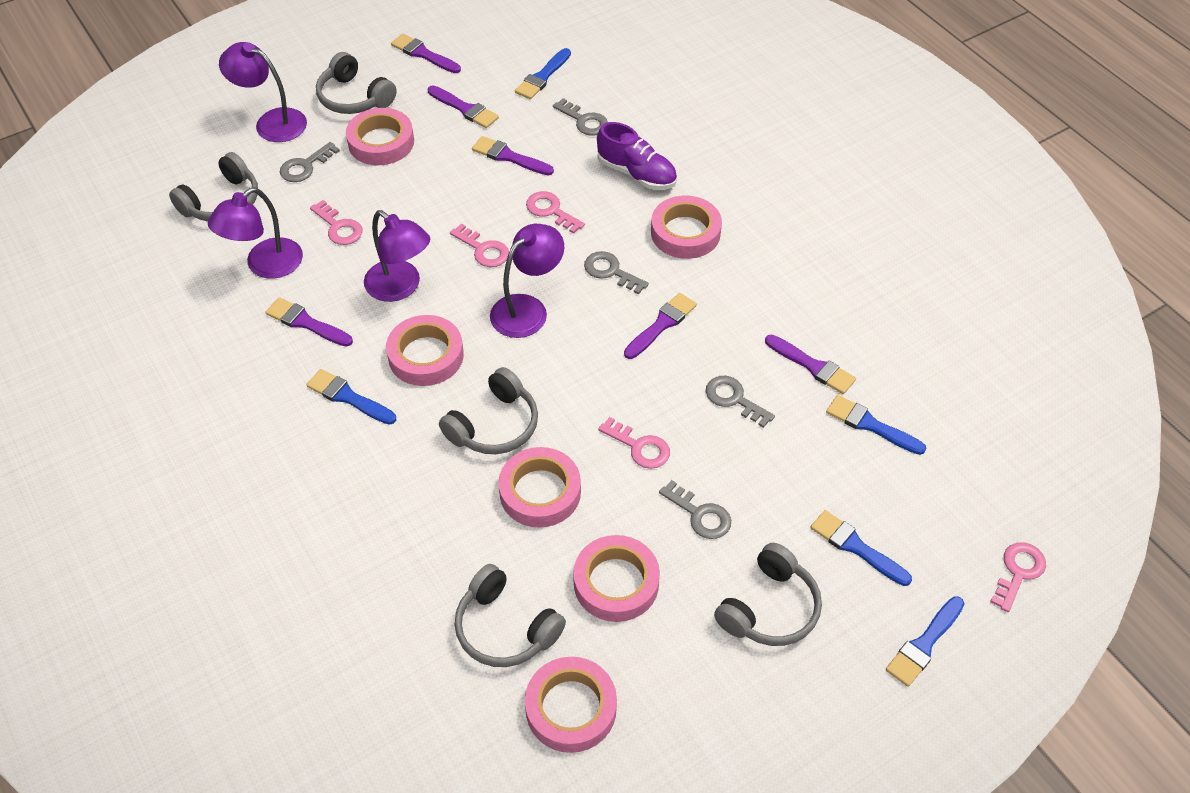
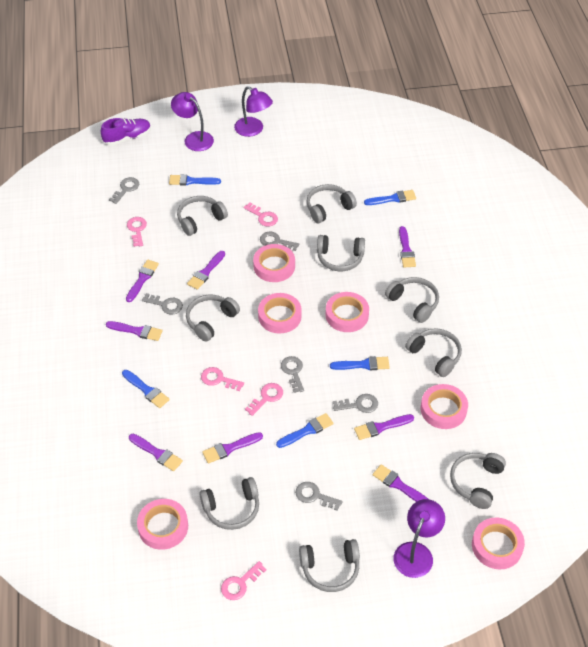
grey headphones: 5 -> 9
grey key: 5 -> 6
purple brush: 6 -> 8
purple lamp: 4 -> 3

